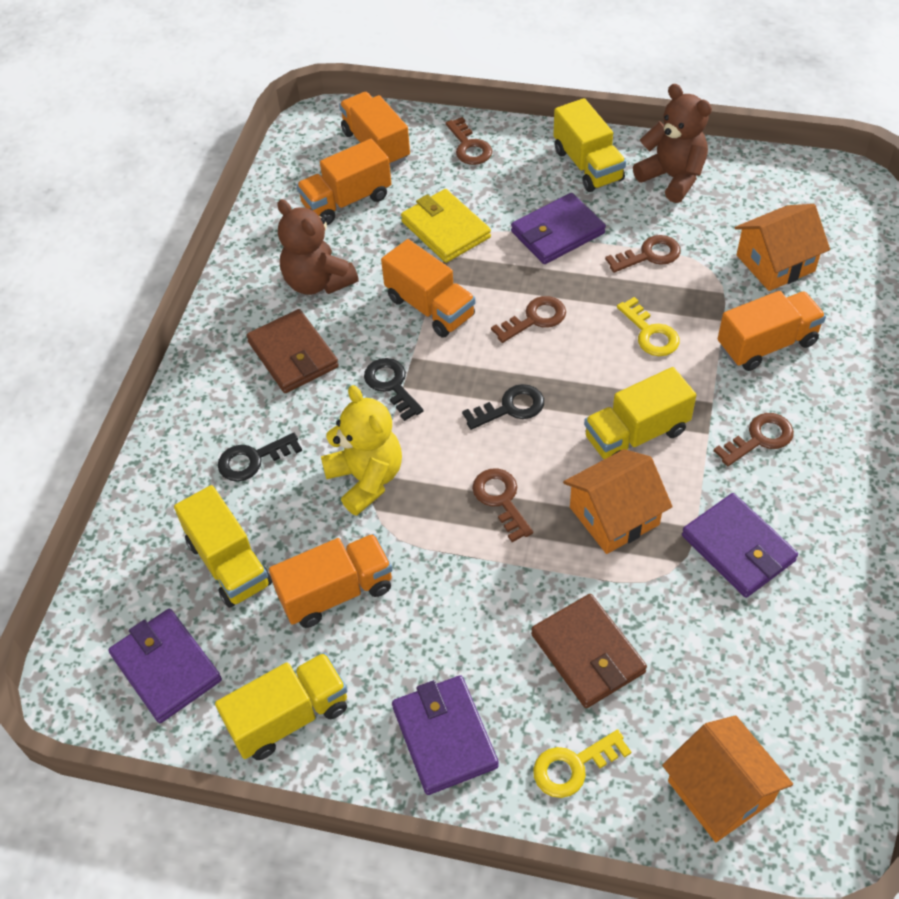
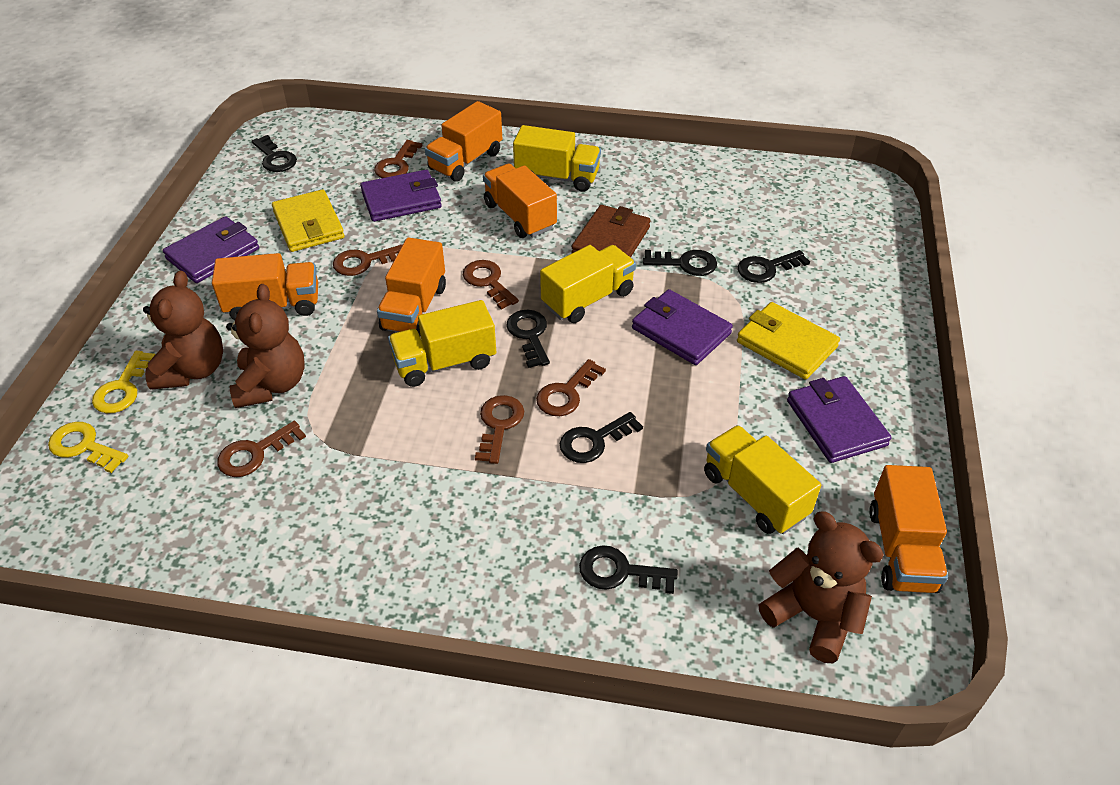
black key: 3 -> 6
brown key: 5 -> 6
brown teddy bear: 2 -> 3
brown wallet: 2 -> 1
orange house: 3 -> 0
yellow teddy bear: 1 -> 0
yellow wallet: 1 -> 2

